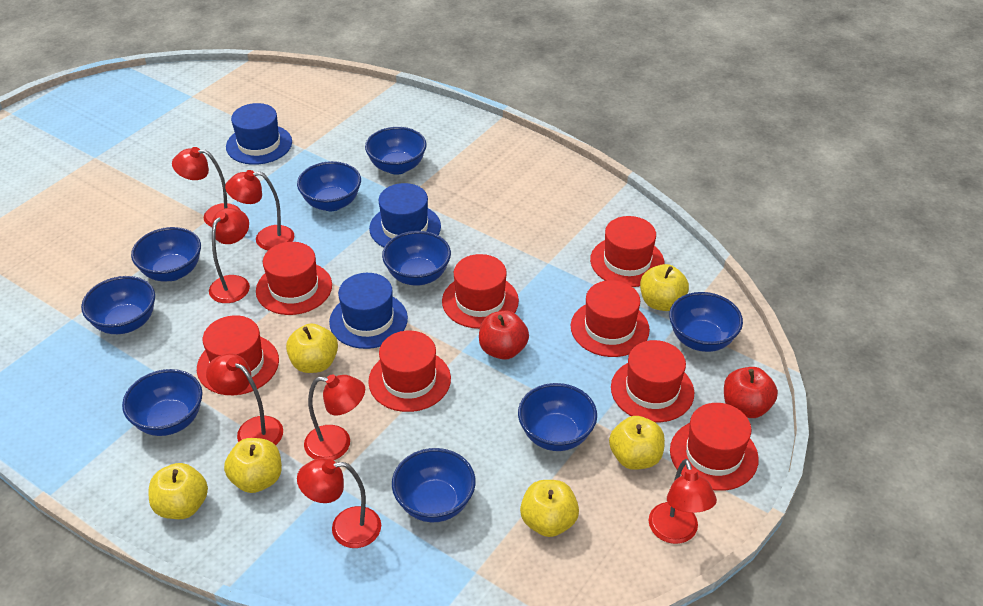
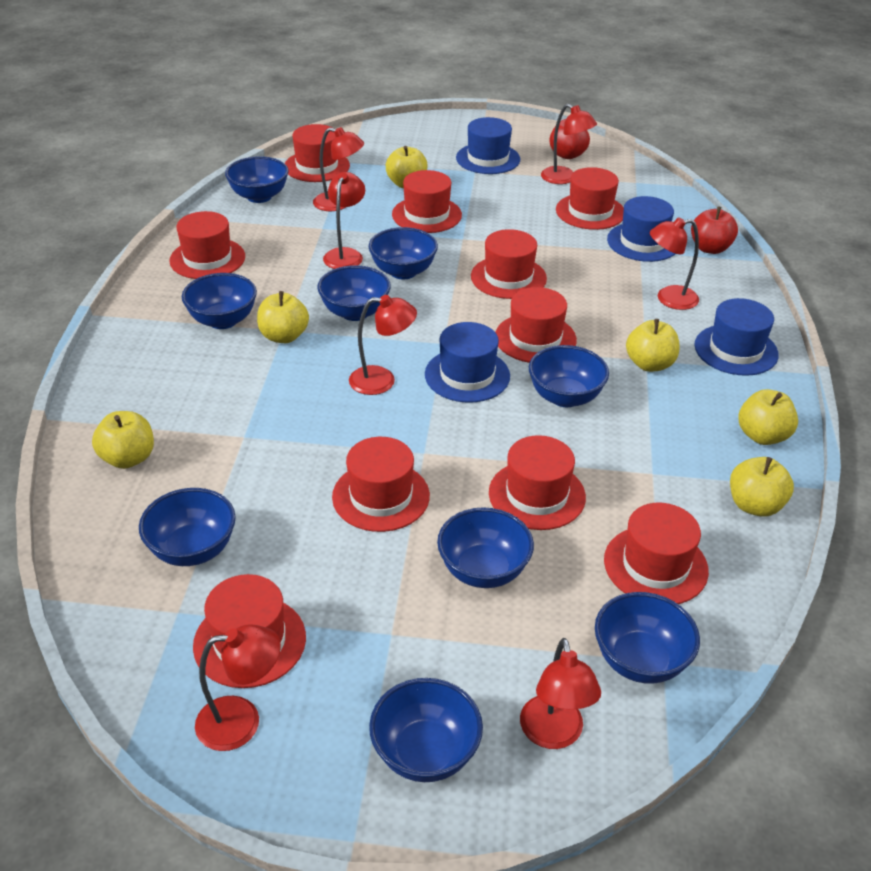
blue hat: 3 -> 4
red hat: 8 -> 10

